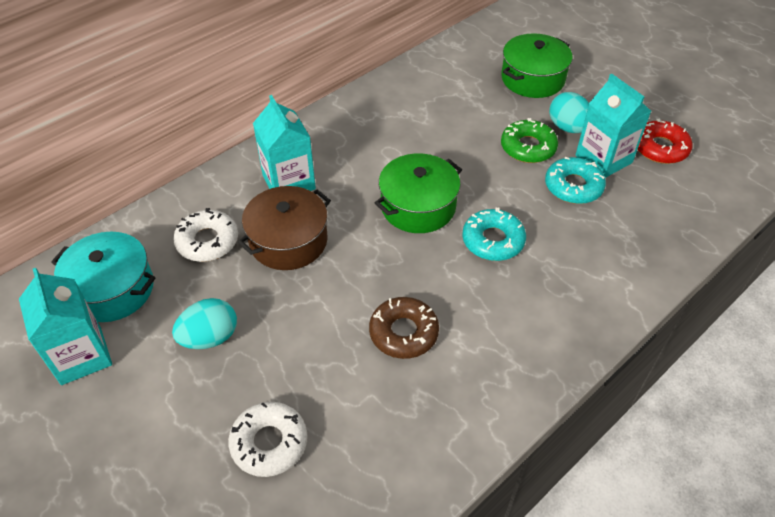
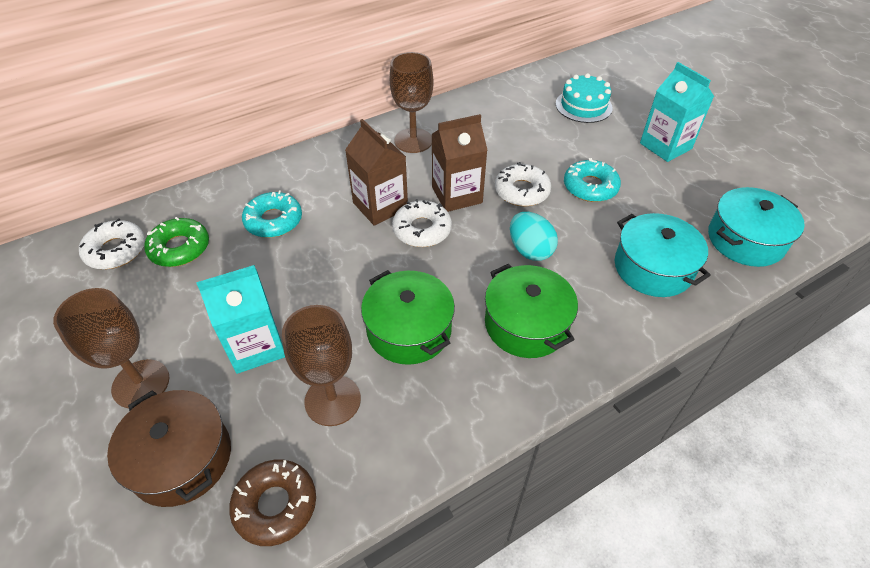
brown carton: 0 -> 2
brown goblet: 0 -> 3
red donut: 1 -> 0
turquoise cake: 0 -> 1
turquoise carton: 3 -> 2
turquoise egg: 2 -> 1
turquoise pot: 1 -> 2
white donut: 2 -> 3

